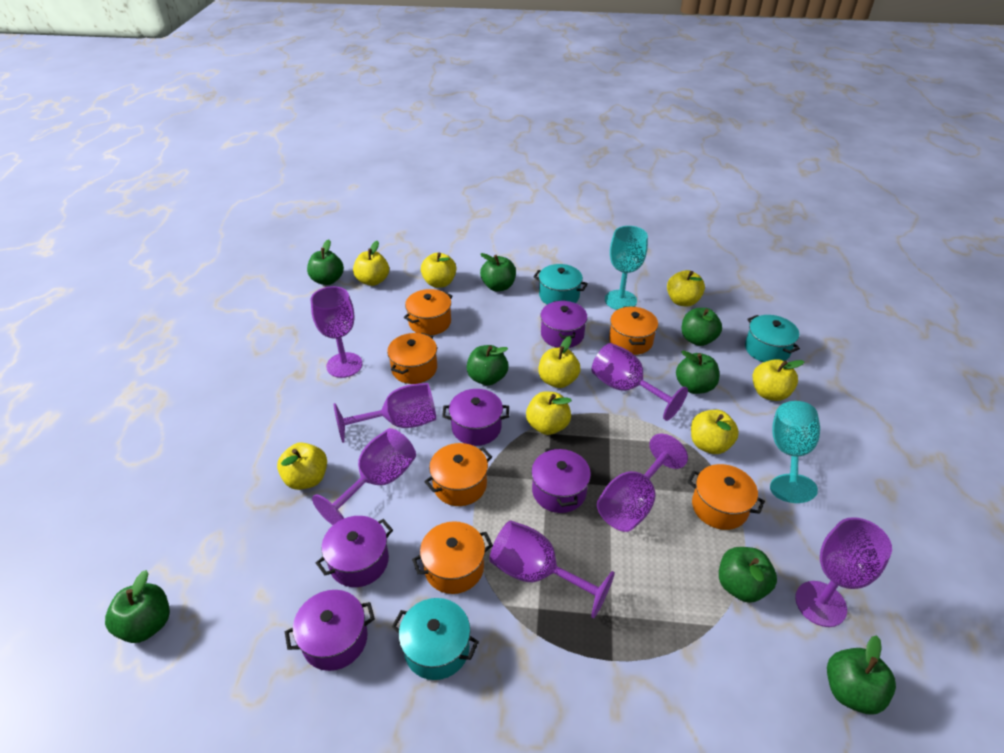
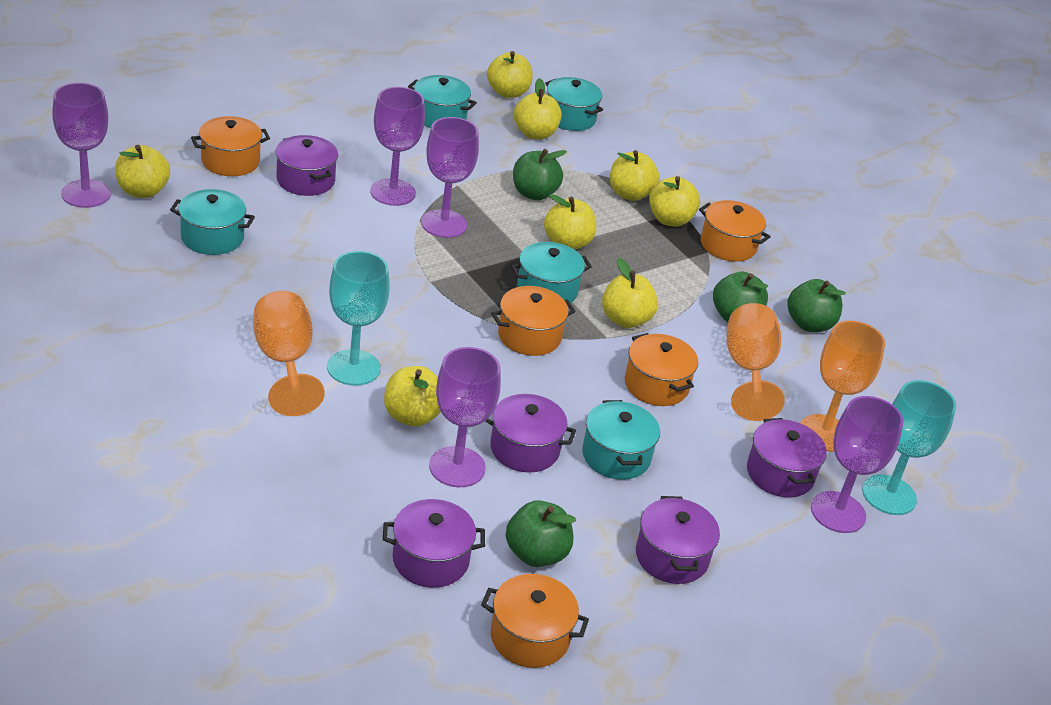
green apple: 8 -> 4
orange goblet: 0 -> 3
orange pot: 6 -> 5
purple goblet: 7 -> 5
turquoise pot: 3 -> 5

